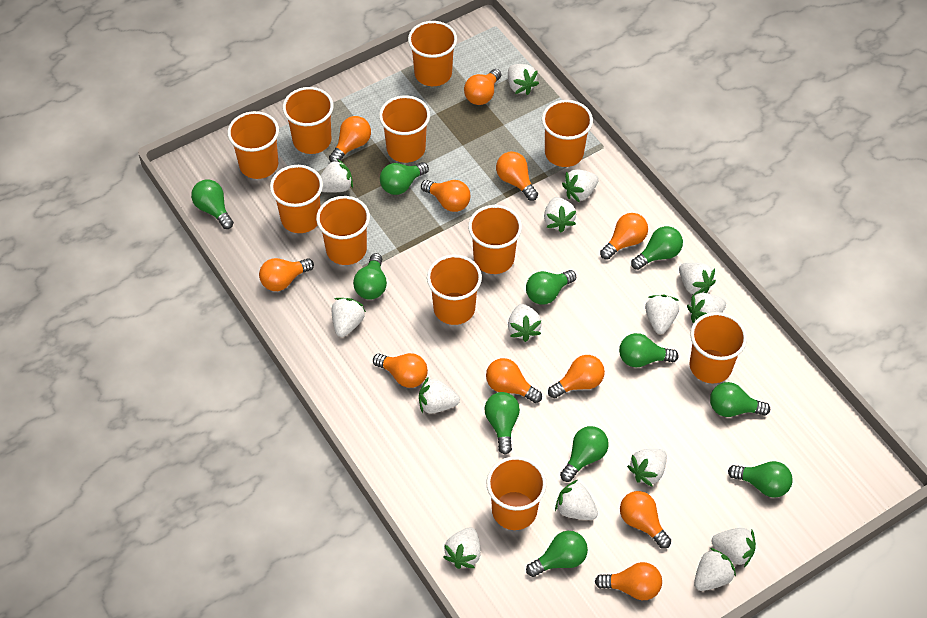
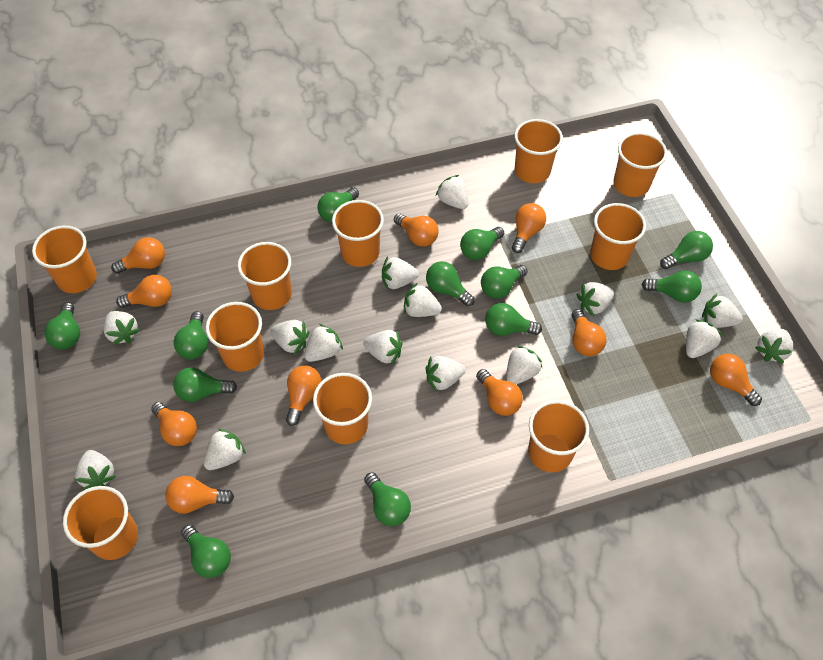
green light bulb: 11 -> 12
orange cup: 11 -> 10
orange light bulb: 11 -> 10

